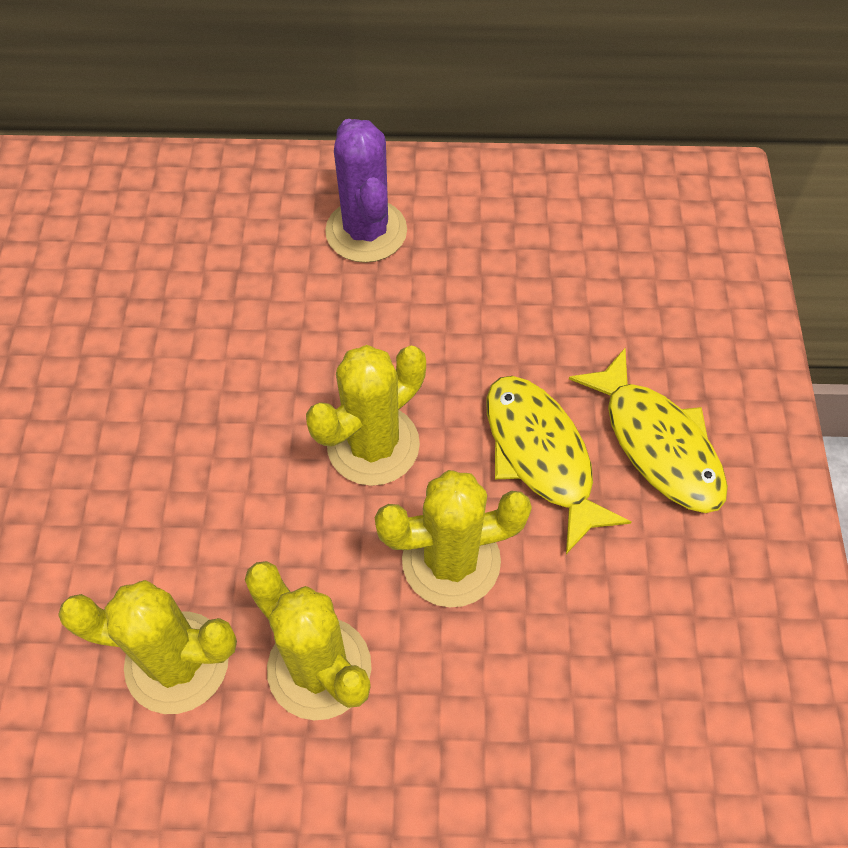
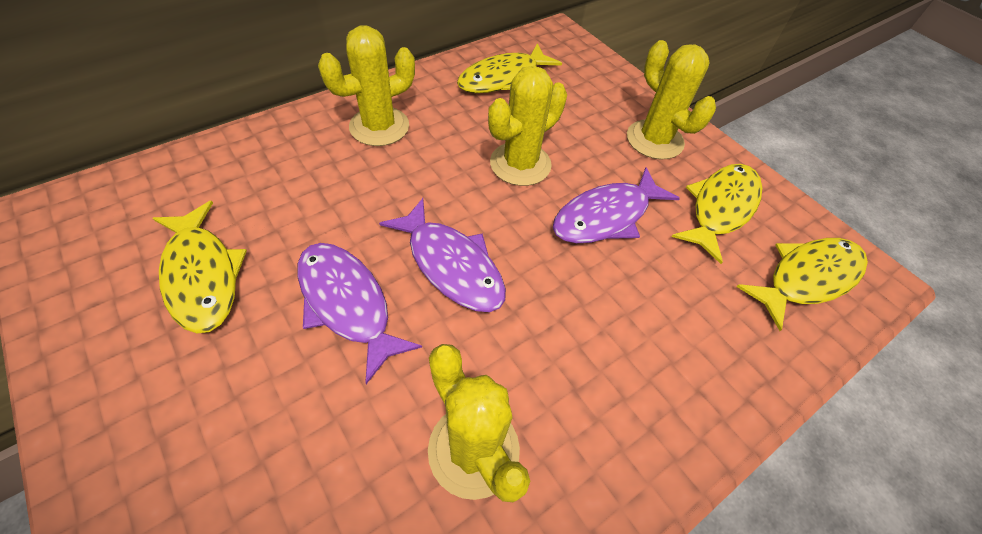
purple cactus: 1 -> 0
purple fish: 0 -> 3
yellow fish: 2 -> 4

